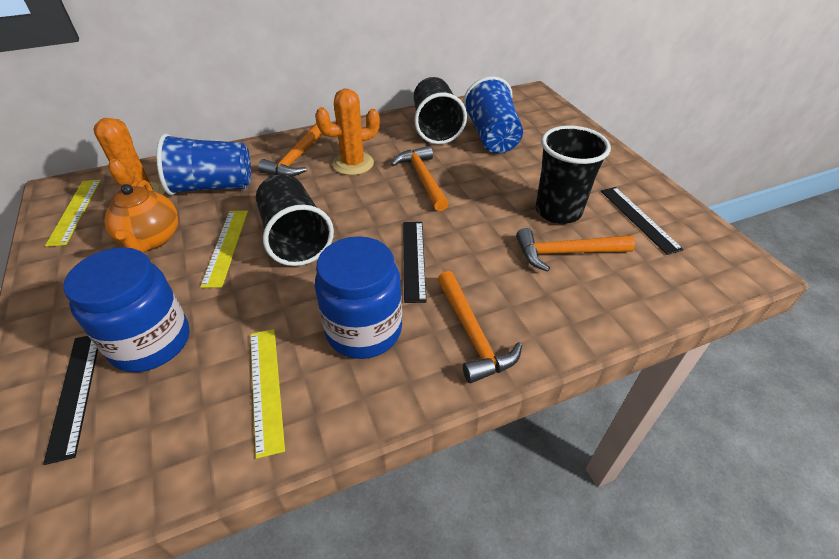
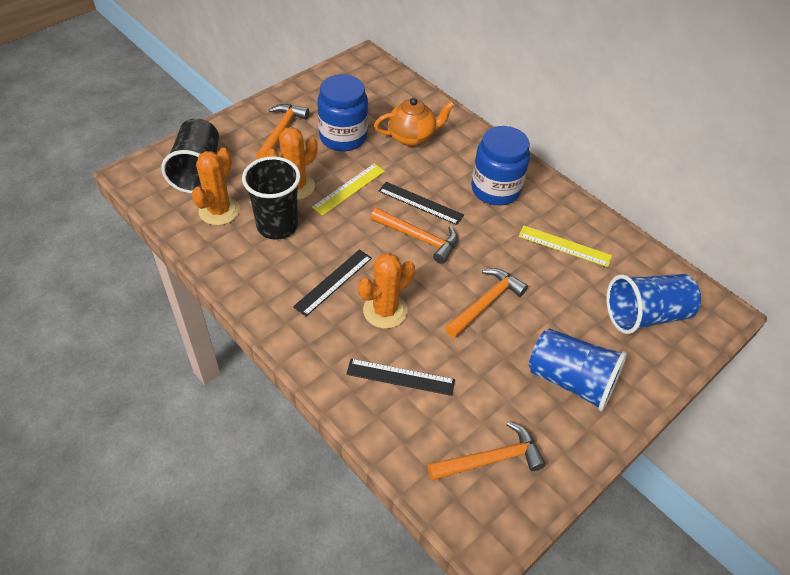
black cup: 3 -> 2
orange cactus: 2 -> 3
yellow ruler: 3 -> 2

